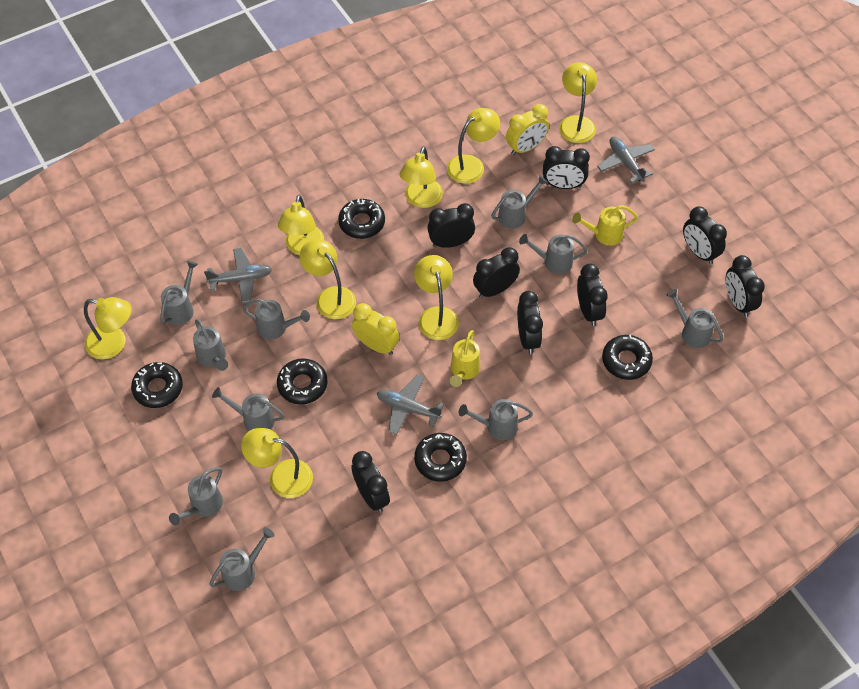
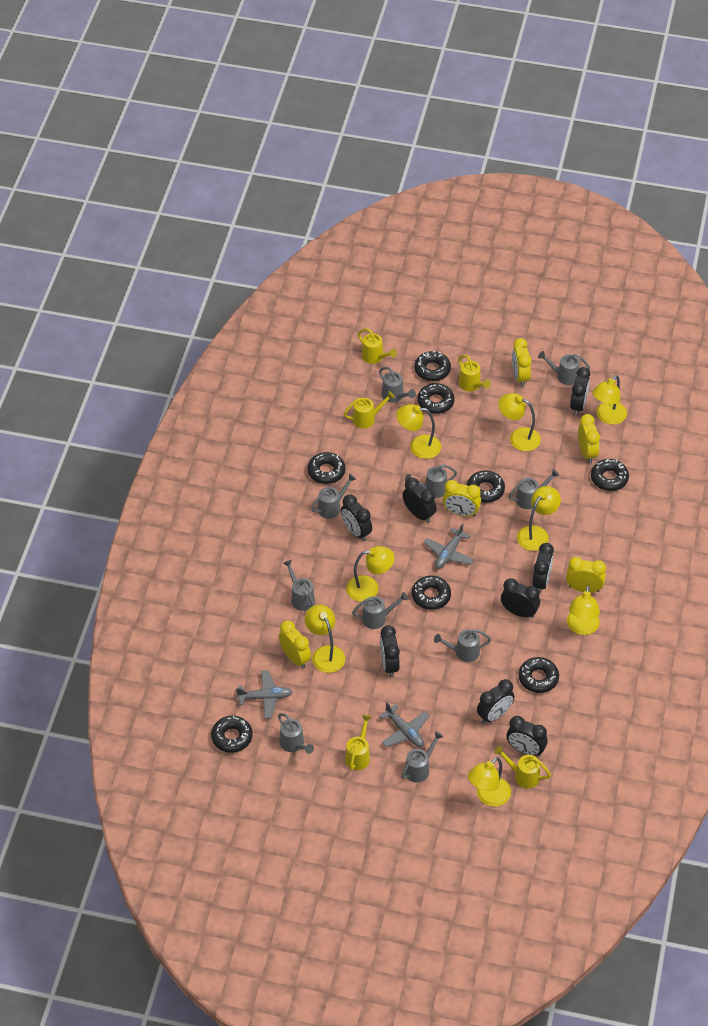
black donut: 5 -> 8
yellow clock: 2 -> 5
yellow watering can: 2 -> 5

